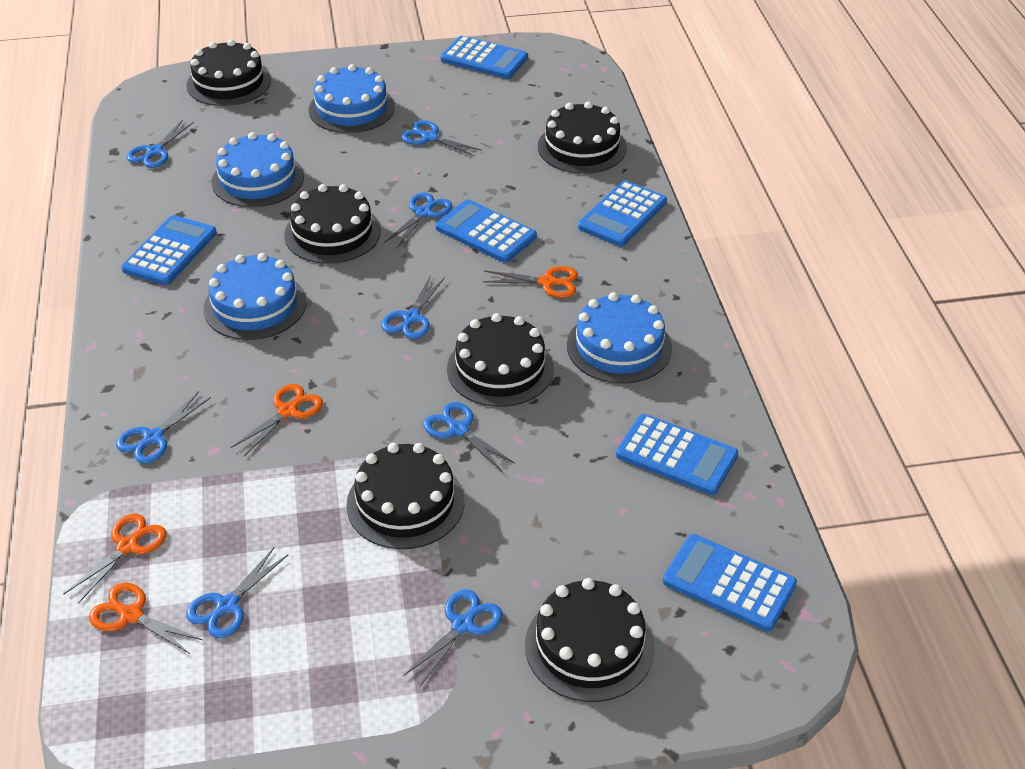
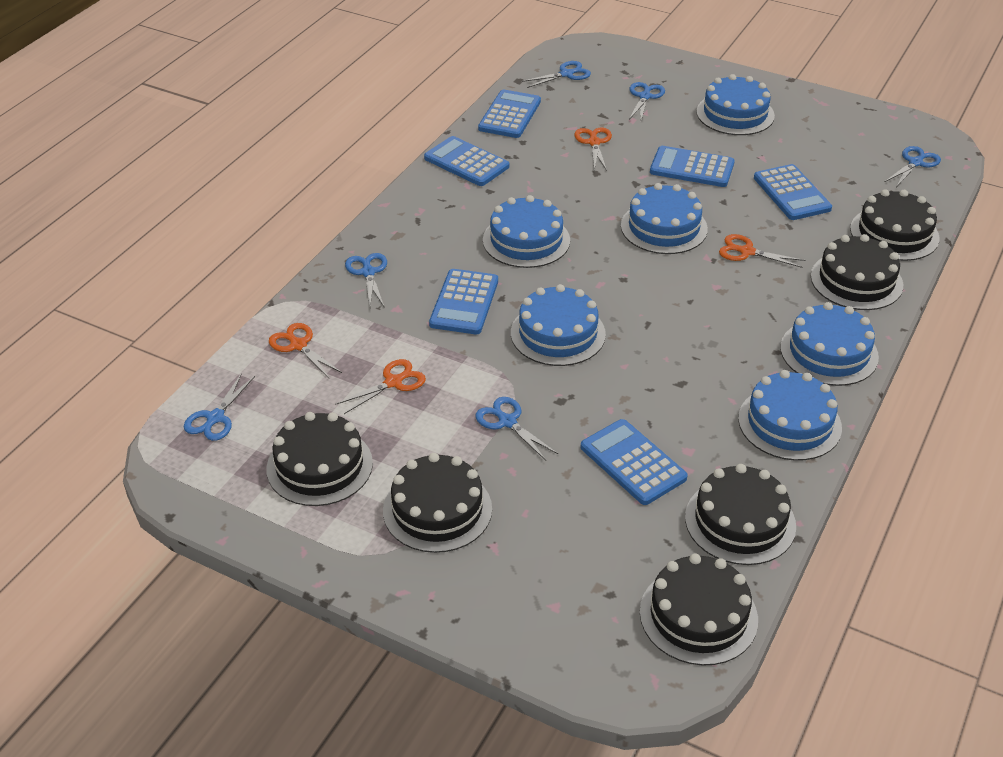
blue cake: 4 -> 6
blue scissors: 8 -> 6

